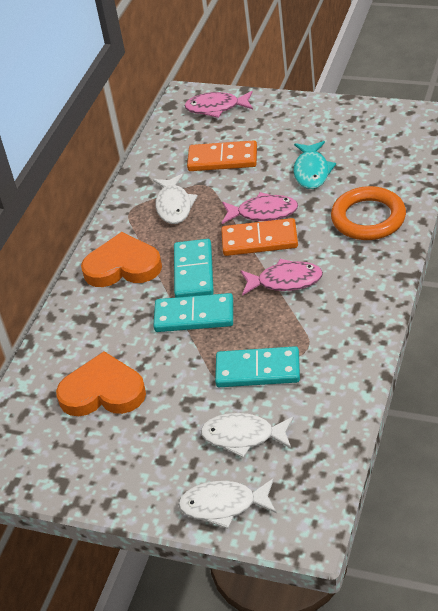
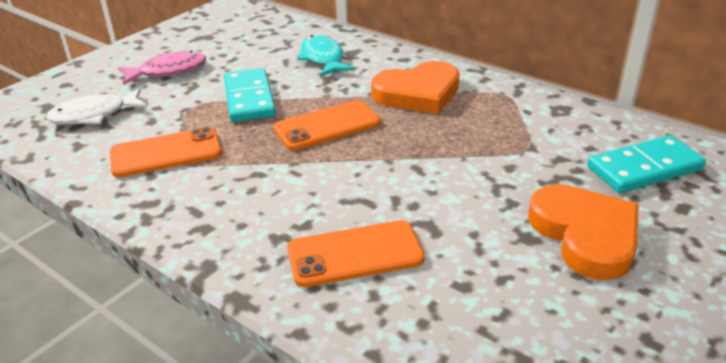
orange domino: 2 -> 0
orange phone: 0 -> 3
orange ring: 1 -> 0
pink fish: 3 -> 1
turquoise domino: 3 -> 2
white fish: 3 -> 1

